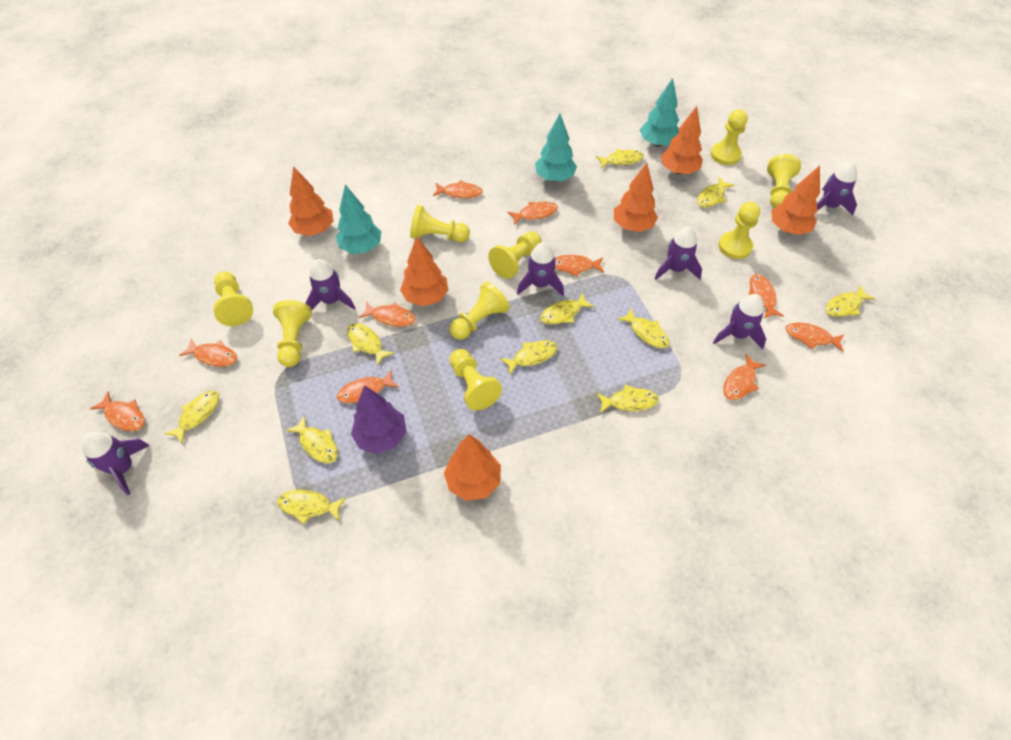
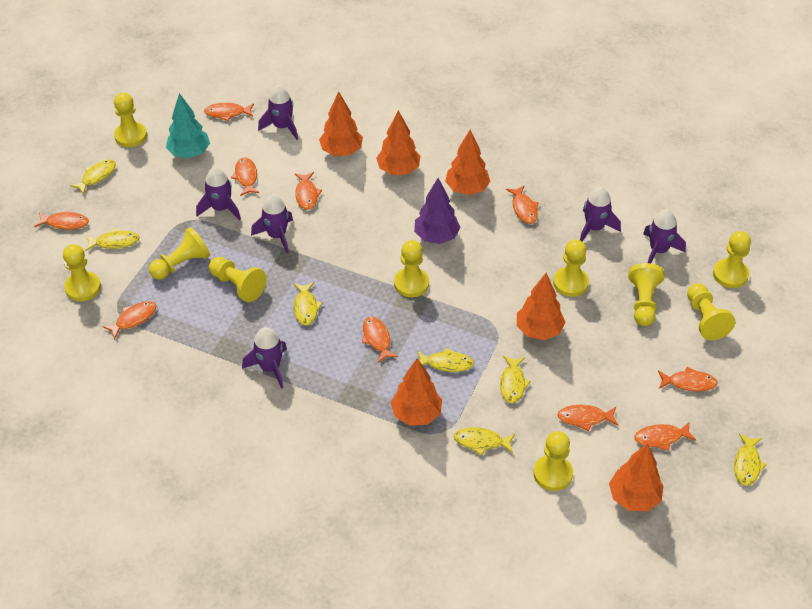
turquoise tree: 3 -> 1
yellow fish: 11 -> 7
yellow pawn: 9 -> 10

